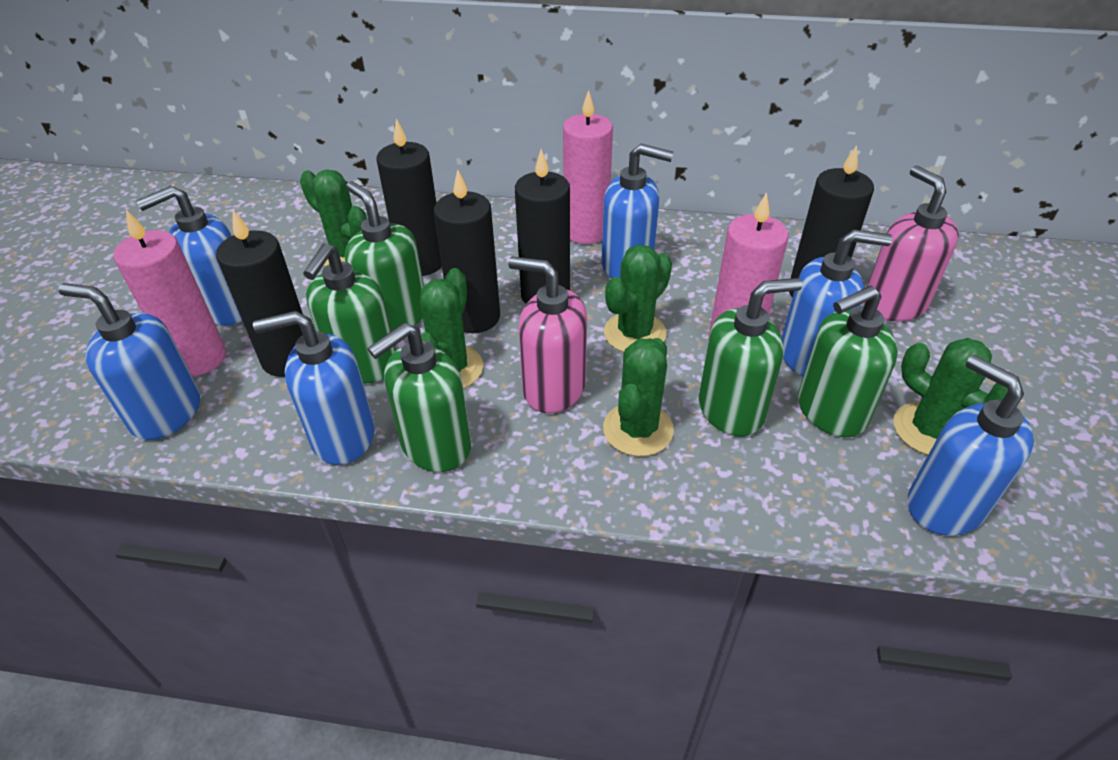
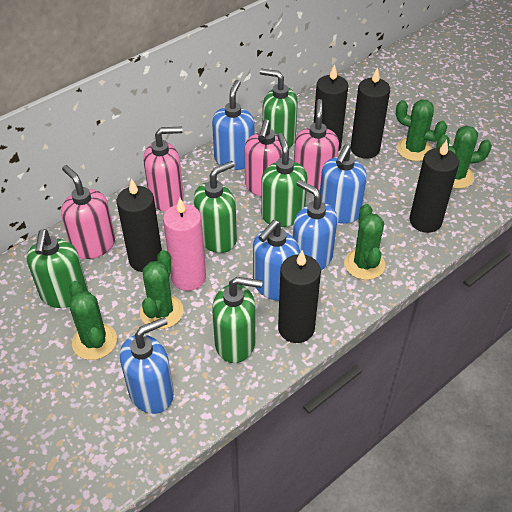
blue soap dispenser: 6 -> 5
pink candle: 3 -> 1
pink soap dispenser: 2 -> 4

